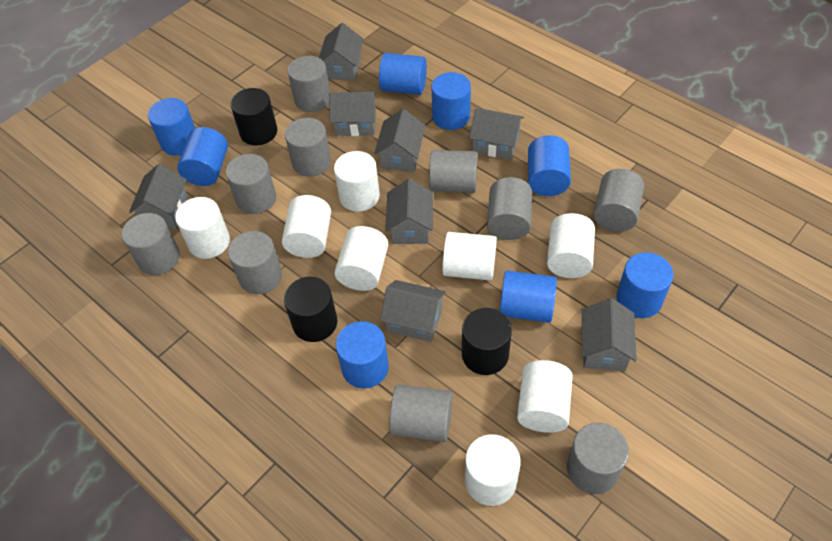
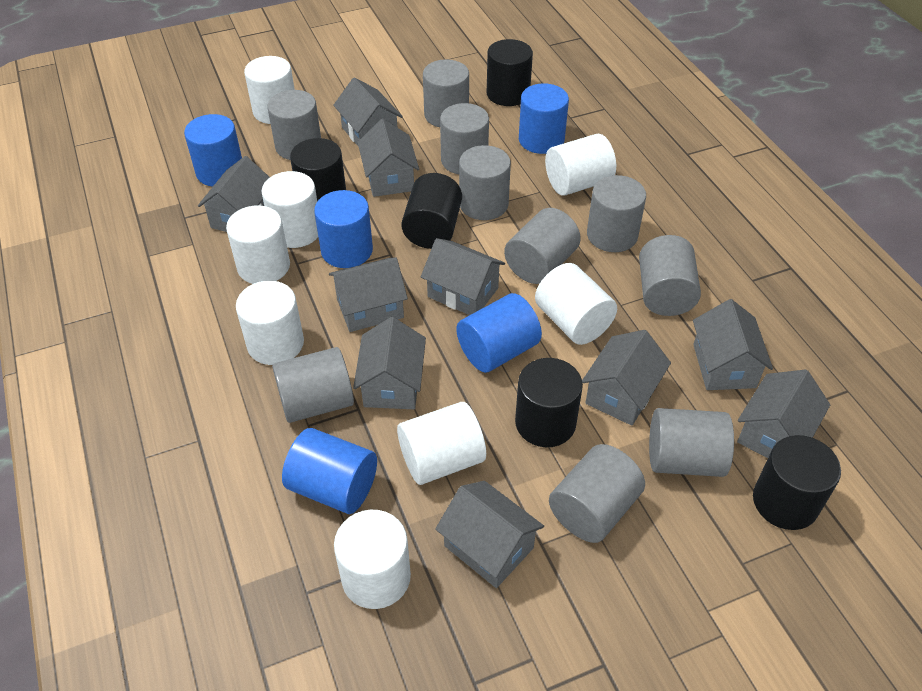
black cylinder: 3 -> 5
blue cylinder: 8 -> 5
grey house: 8 -> 10

